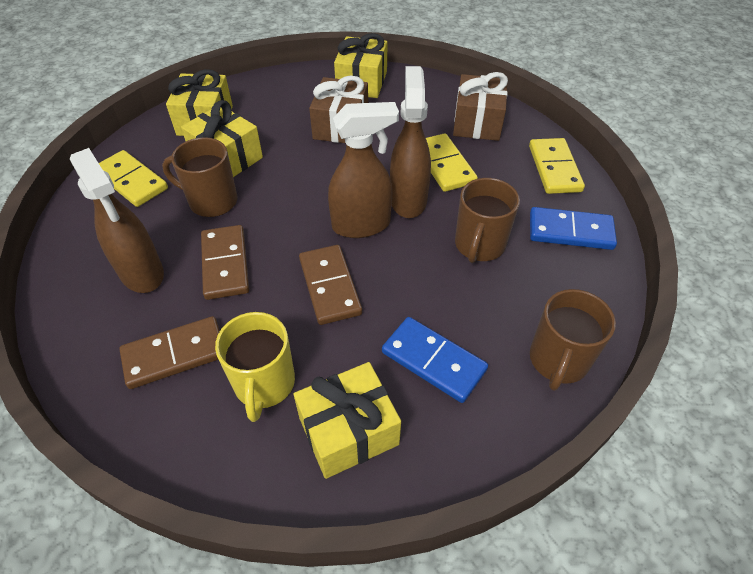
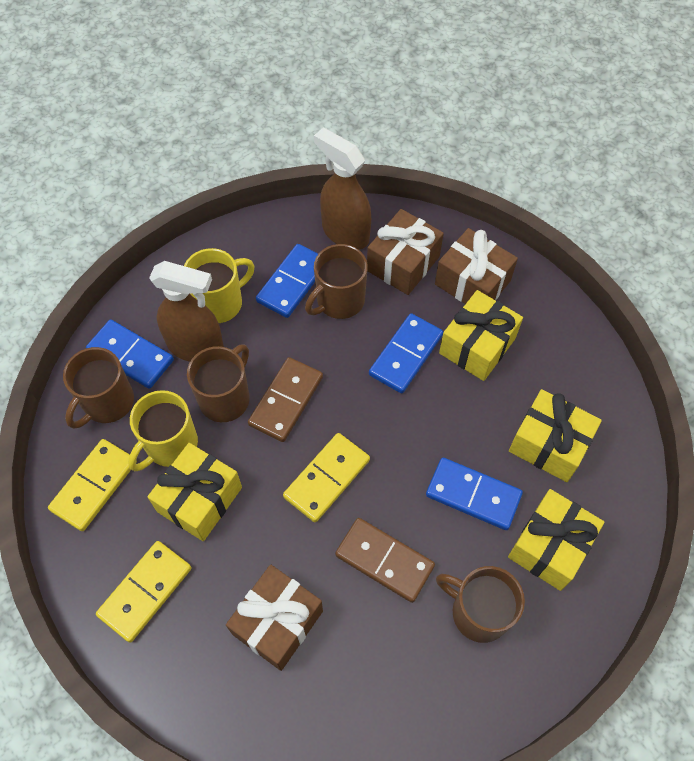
blue domino: 2 -> 4
brown domino: 3 -> 2
brown gift: 2 -> 3
brown mug: 3 -> 4
brown spray bottle: 3 -> 2
yellow mug: 1 -> 2

